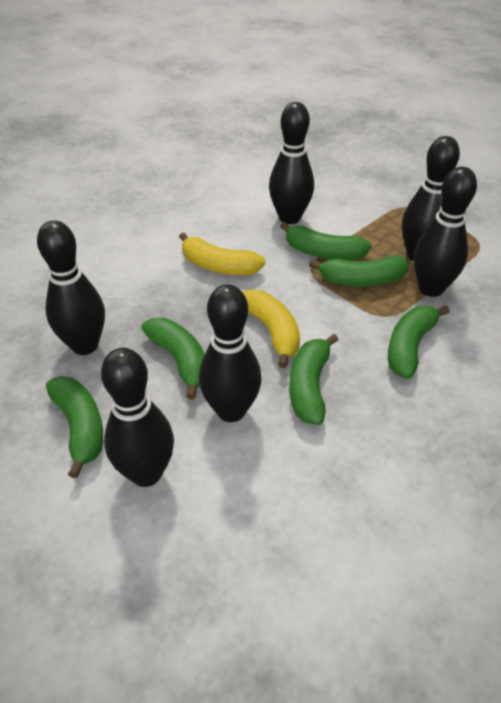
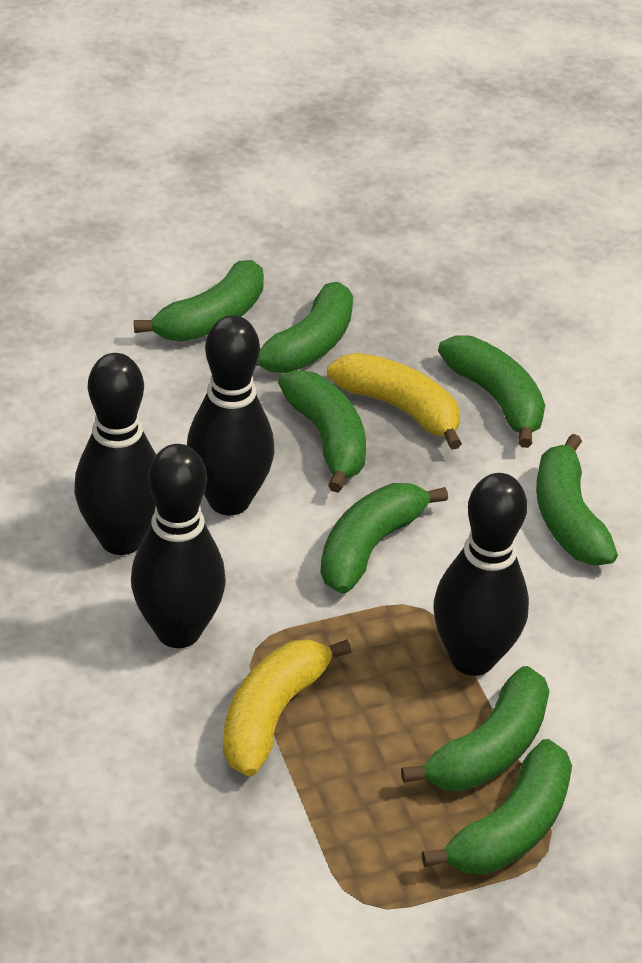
black bowling pin: 6 -> 4
green banana: 6 -> 8

